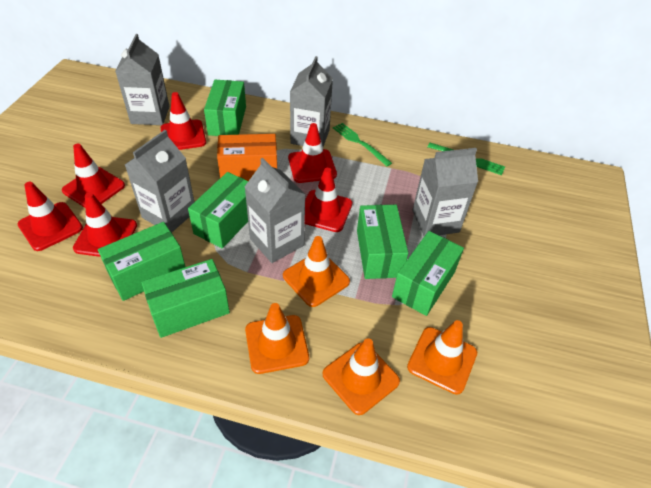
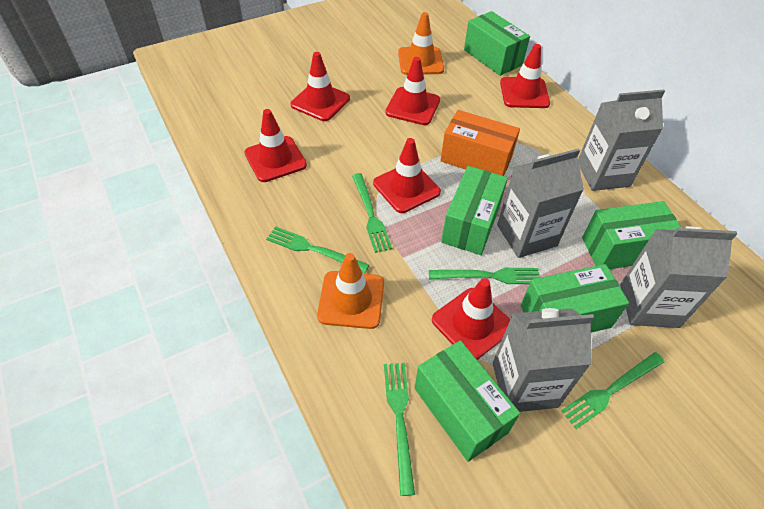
green box: 6 -> 5
green fork: 2 -> 5
grey carton: 5 -> 4
orange traffic cone: 4 -> 2

